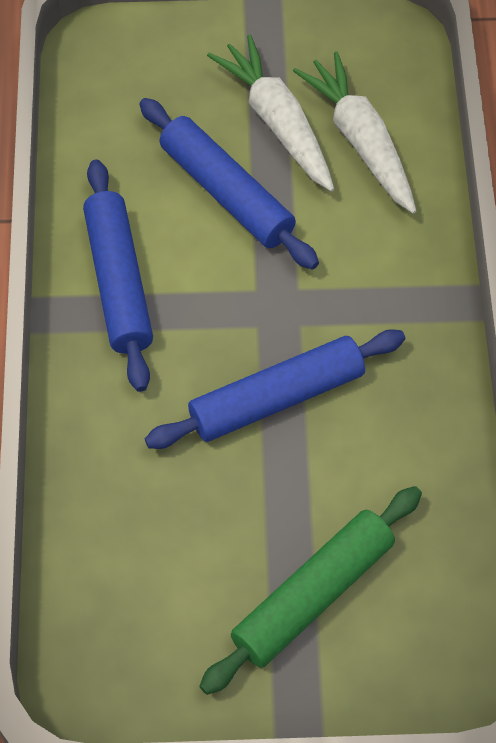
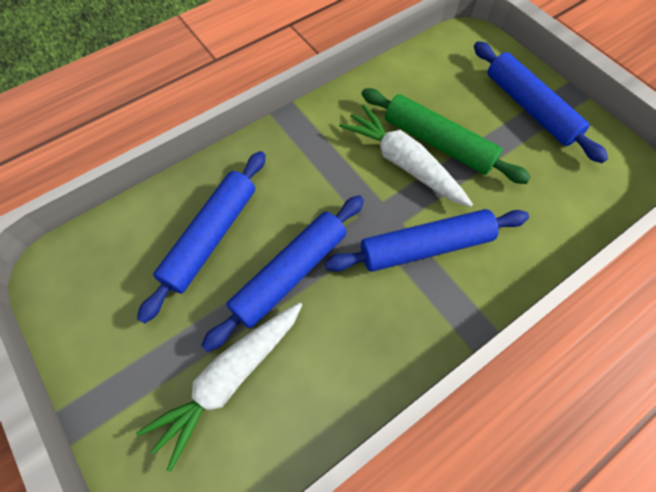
blue rolling pin: 3 -> 4

